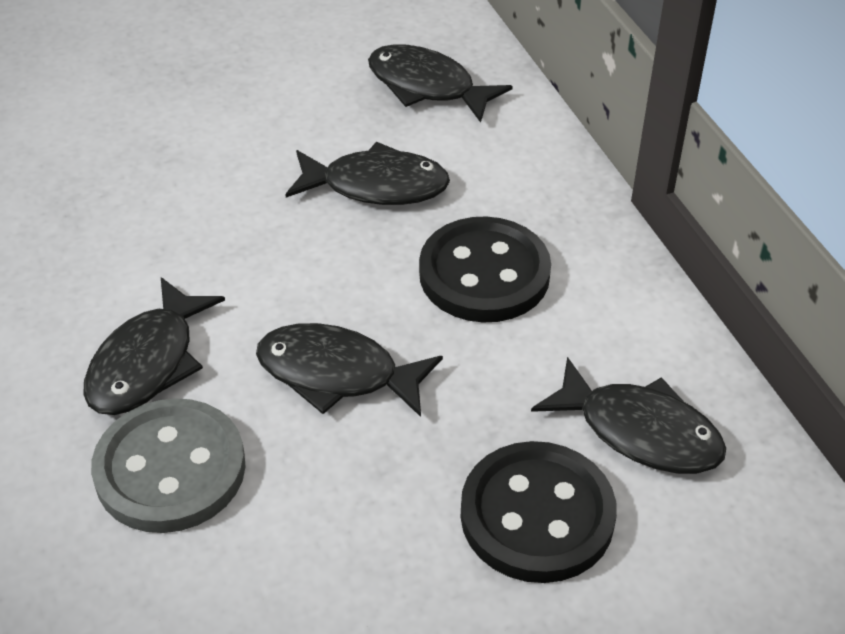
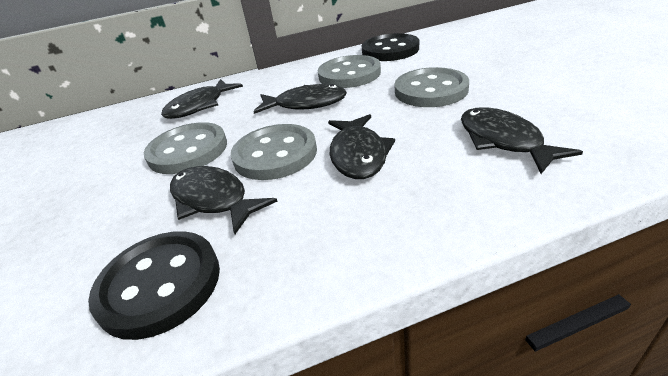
grey button: 1 -> 4

